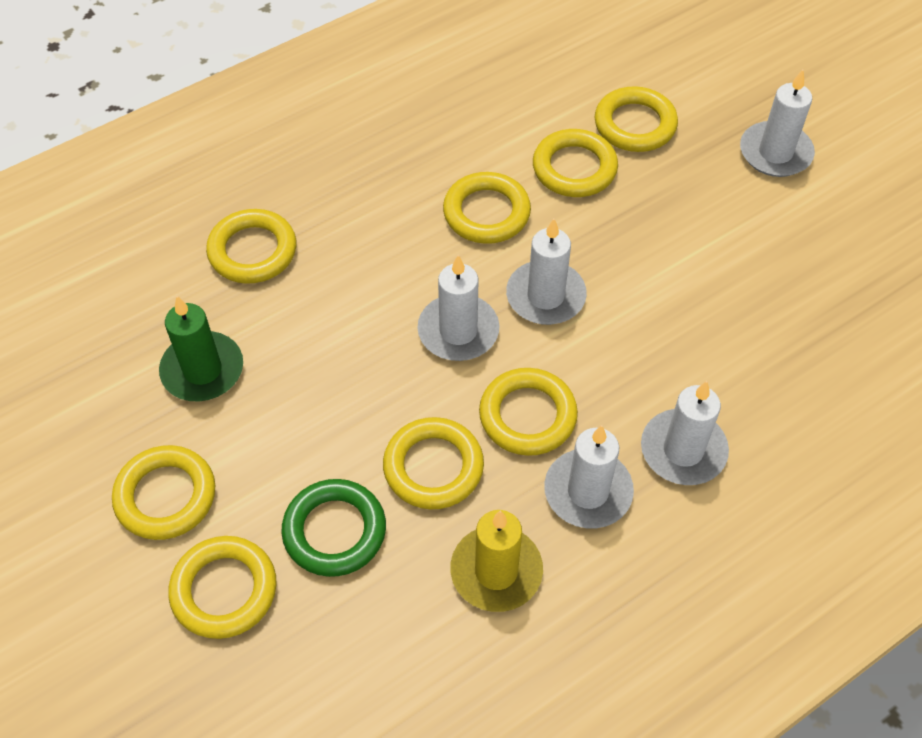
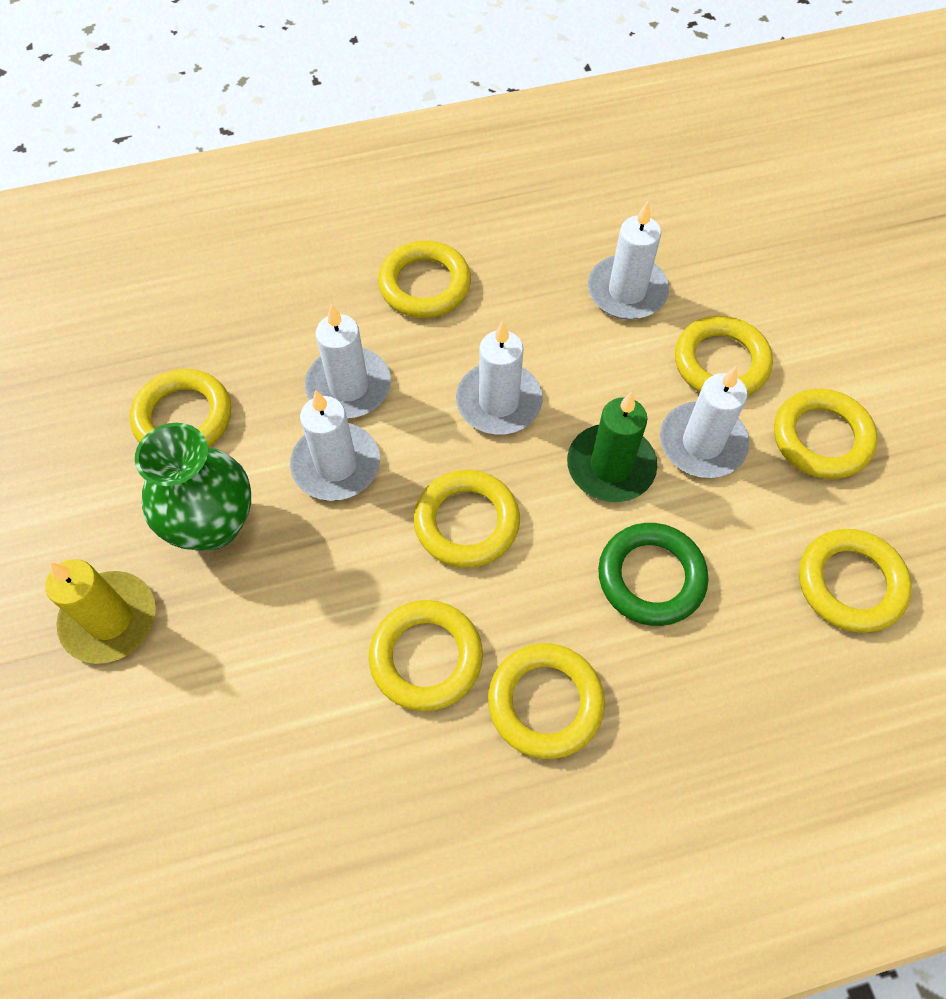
green vase: 0 -> 1

